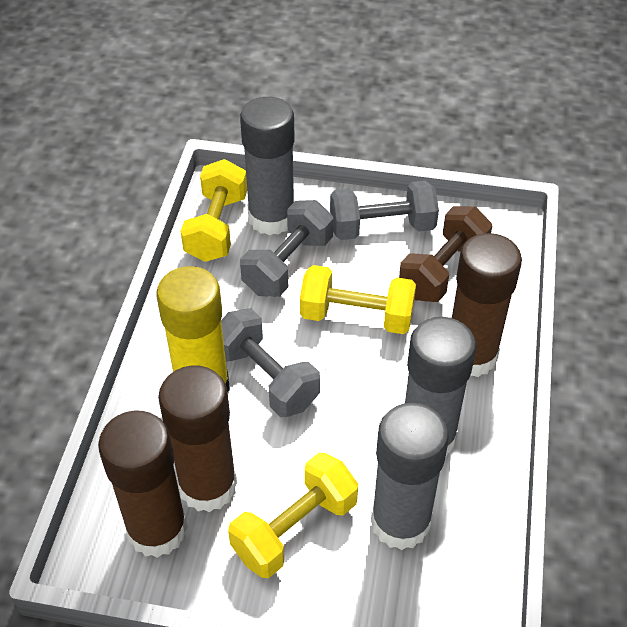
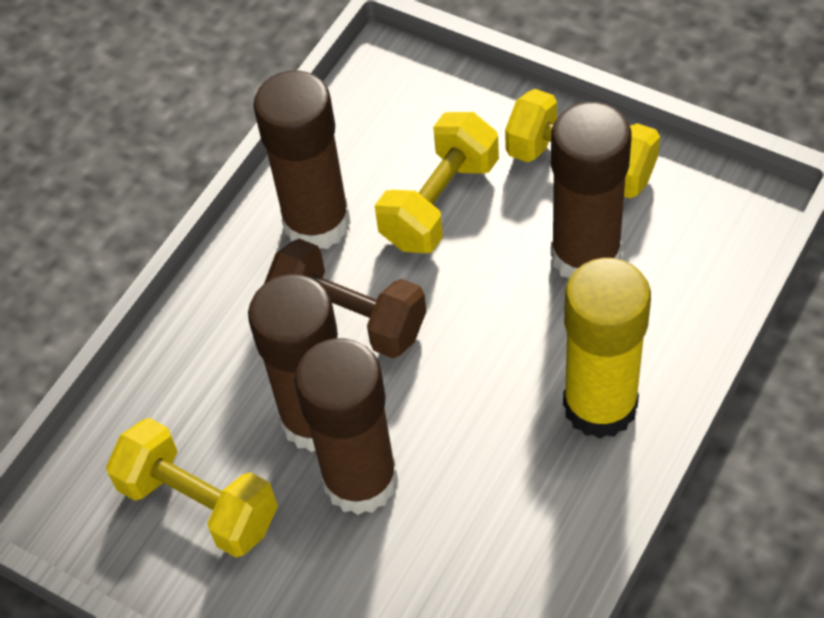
brown glue stick: 3 -> 4
grey dumbbell: 3 -> 0
grey glue stick: 3 -> 0

